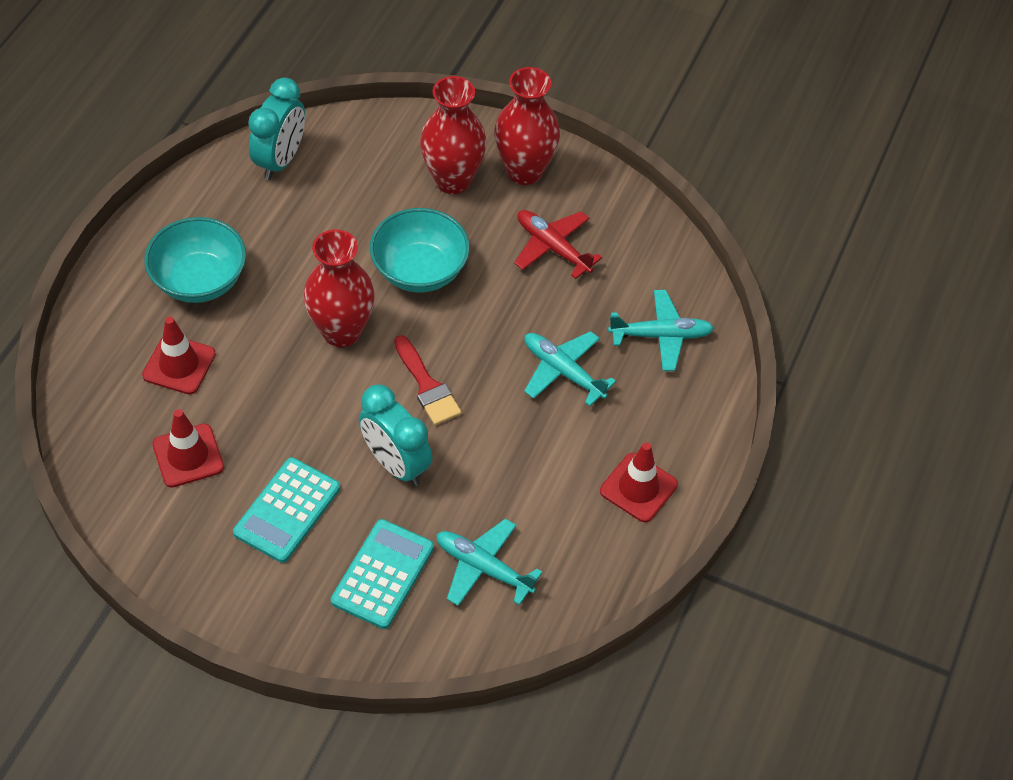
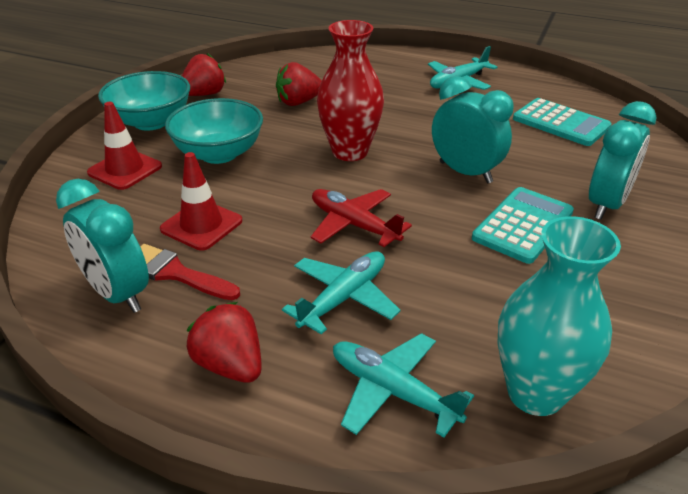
red strawberry: 0 -> 3
red traffic cone: 3 -> 2
red vase: 3 -> 1
turquoise clock: 2 -> 3
turquoise vase: 0 -> 1

